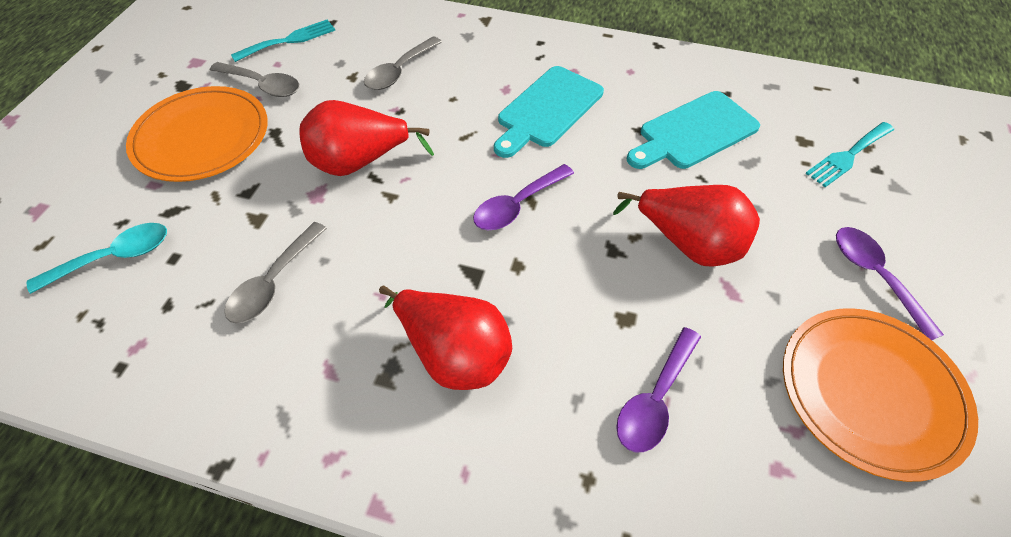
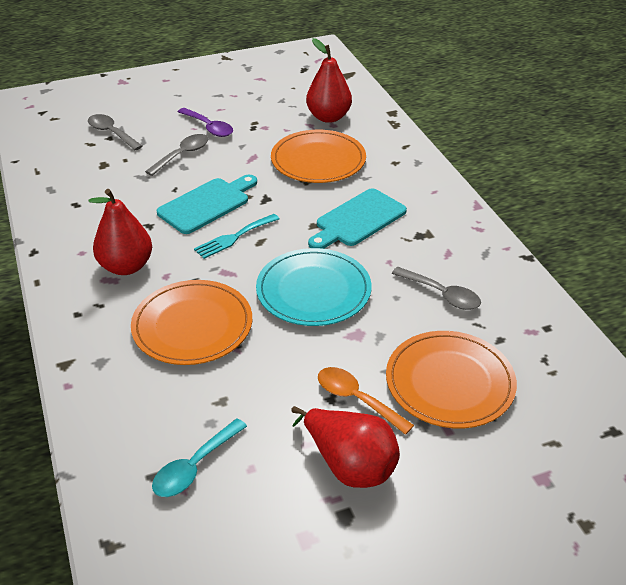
orange plate: 2 -> 3
orange spoon: 0 -> 1
purple spoon: 3 -> 1
turquoise fork: 2 -> 1
turquoise plate: 0 -> 1

